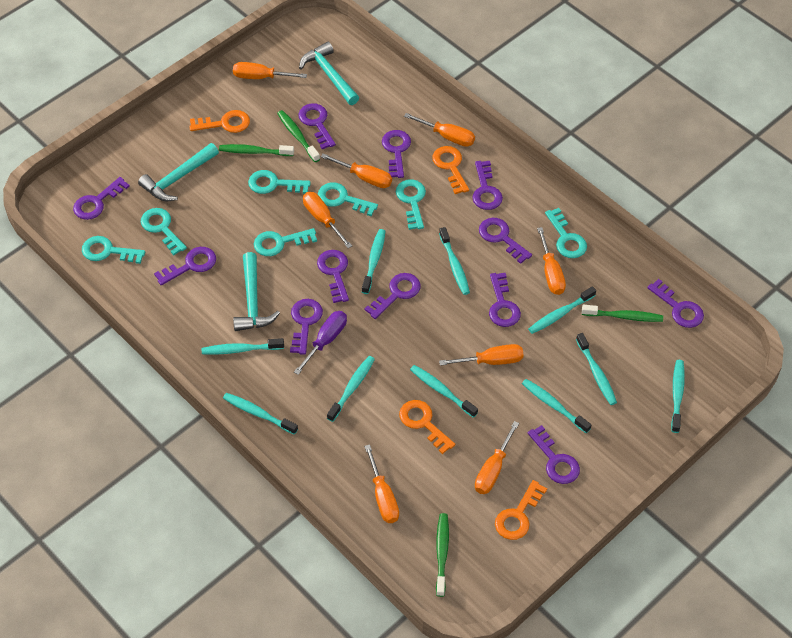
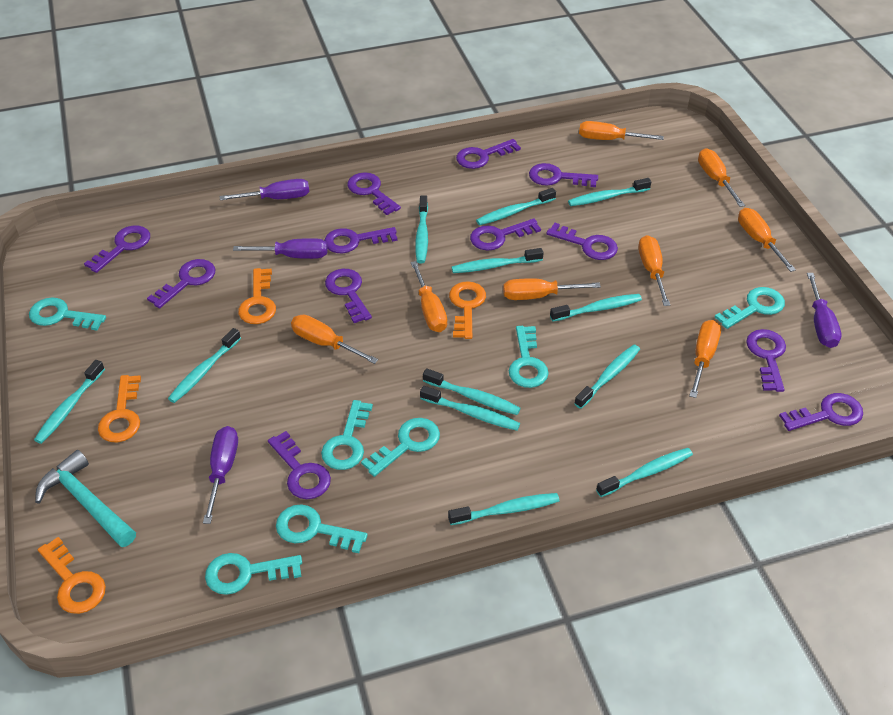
green toothbrush: 4 -> 0
purple screwdriver: 1 -> 4
turquoise hammer: 3 -> 1
turquoise toothbrush: 10 -> 12

